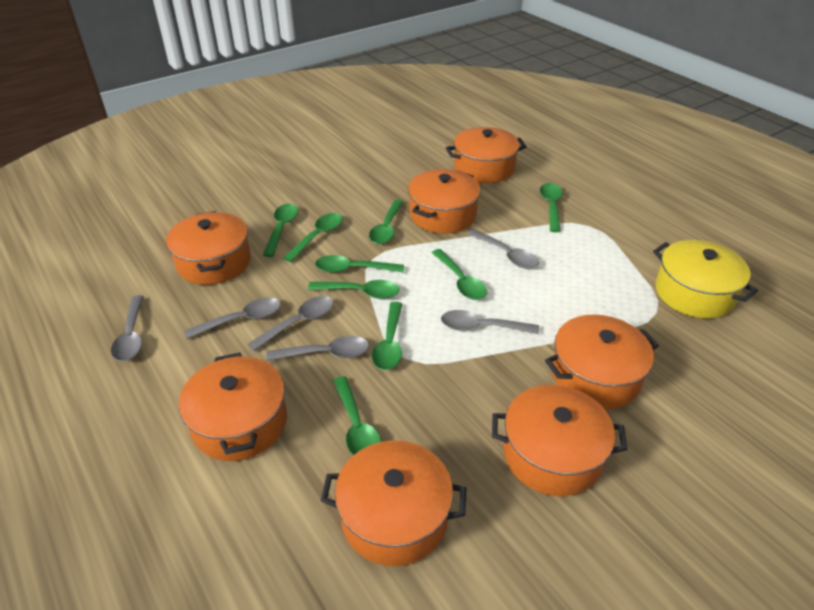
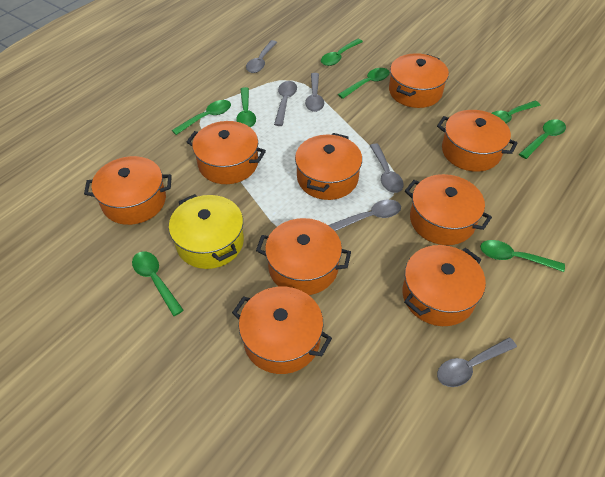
green spoon: 9 -> 8
orange pot: 7 -> 9

